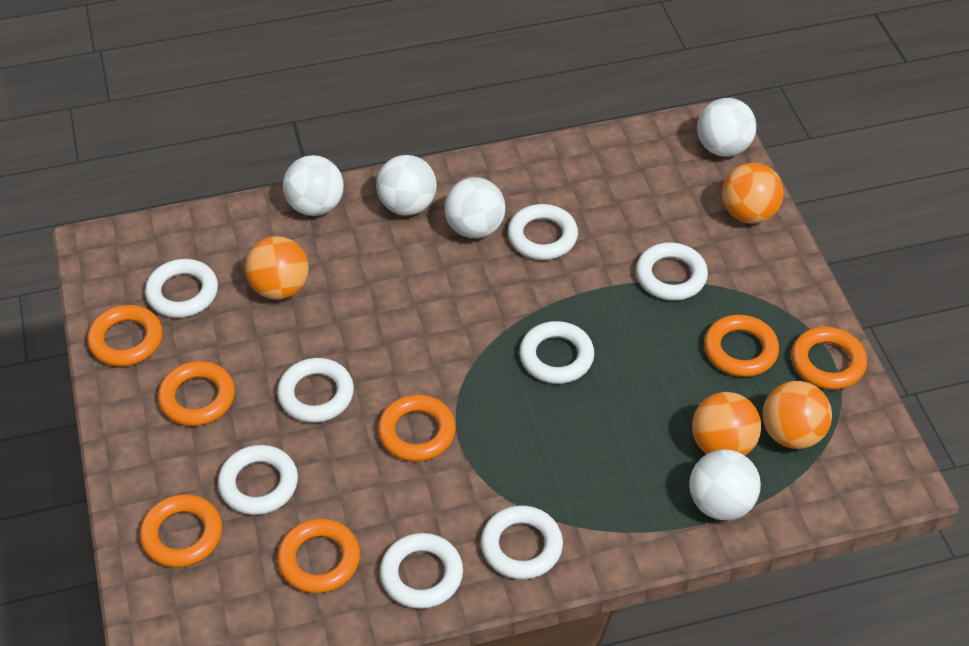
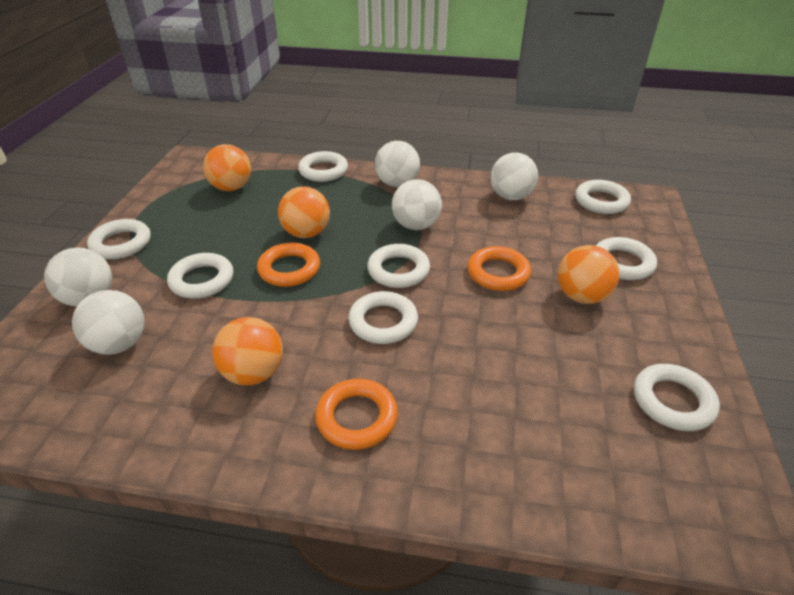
orange ring: 7 -> 3

